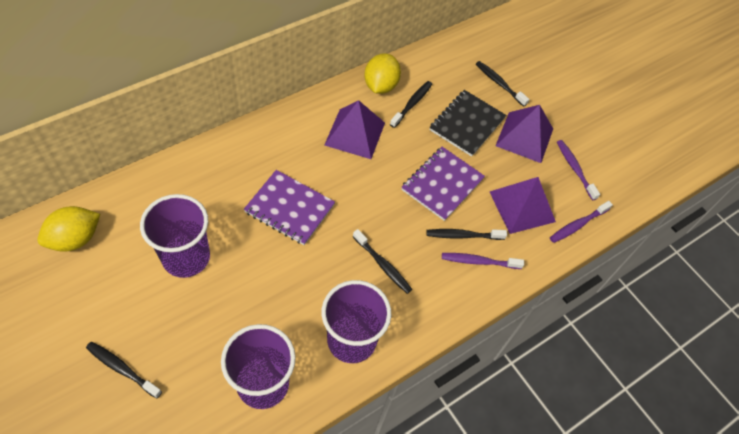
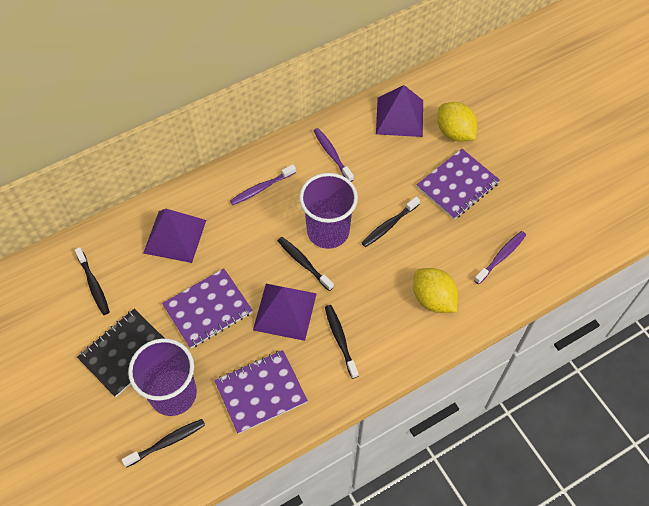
purple cup: 3 -> 2
purple notebook: 2 -> 3

